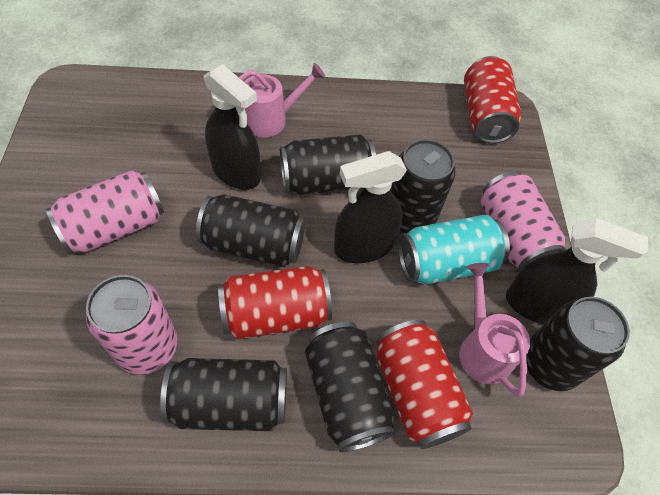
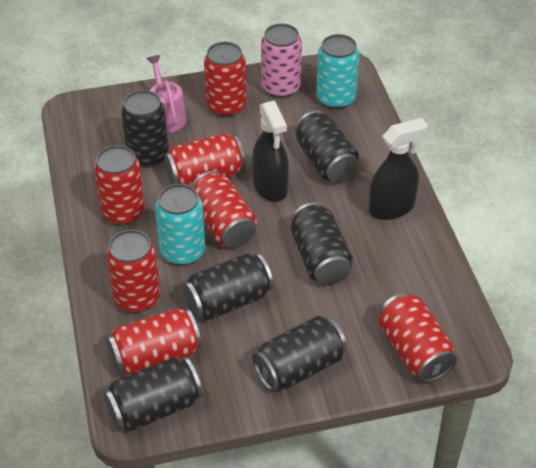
black spray bottle: 3 -> 2
pink can: 3 -> 1
pink watering can: 2 -> 1
red can: 3 -> 7
turquoise can: 1 -> 2

